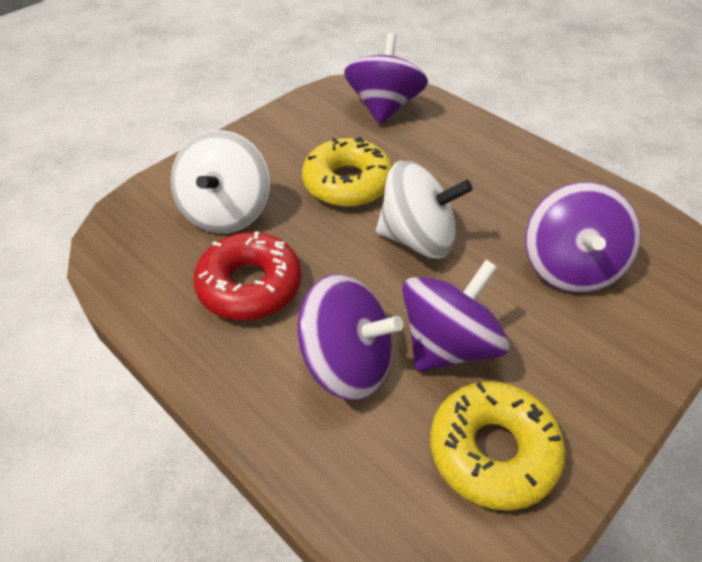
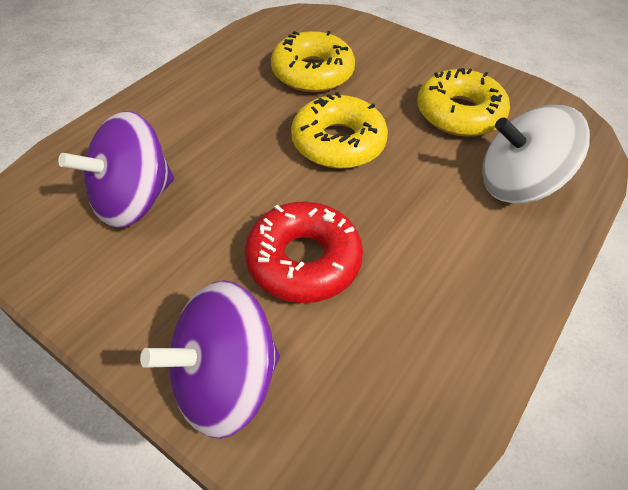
purple spinning top: 4 -> 2
white spinning top: 2 -> 1
yellow donut: 2 -> 3

